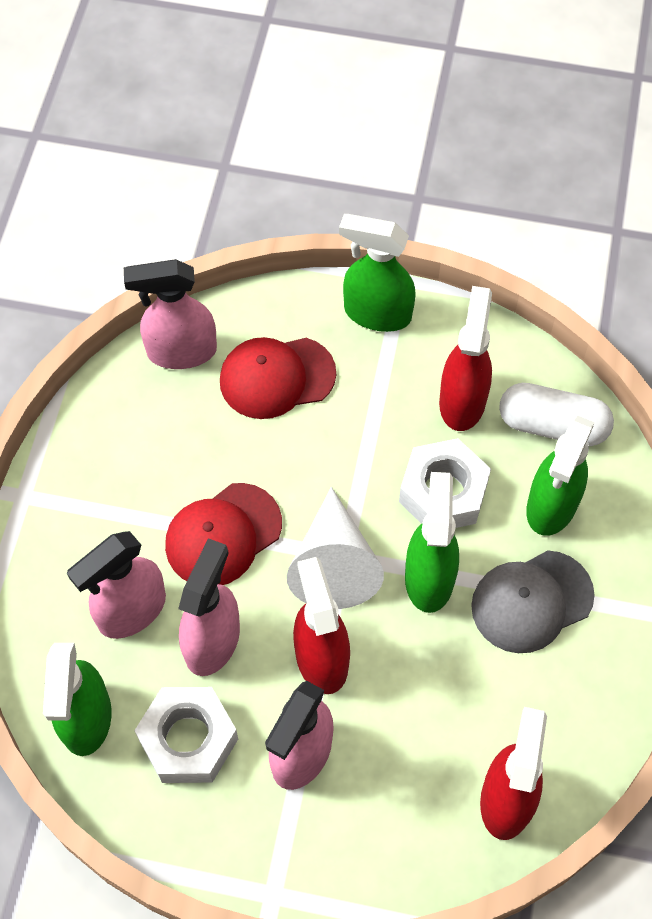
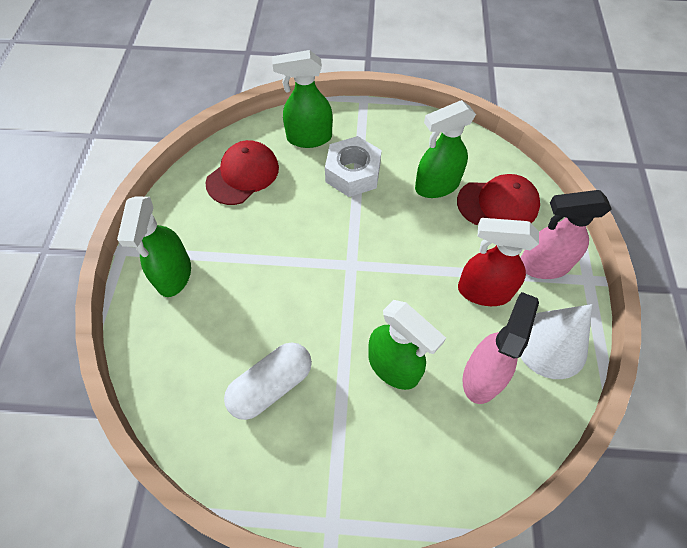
grey cap: 1 -> 0
pink spray bottle: 4 -> 2
red spray bottle: 3 -> 1
white nut: 2 -> 1

